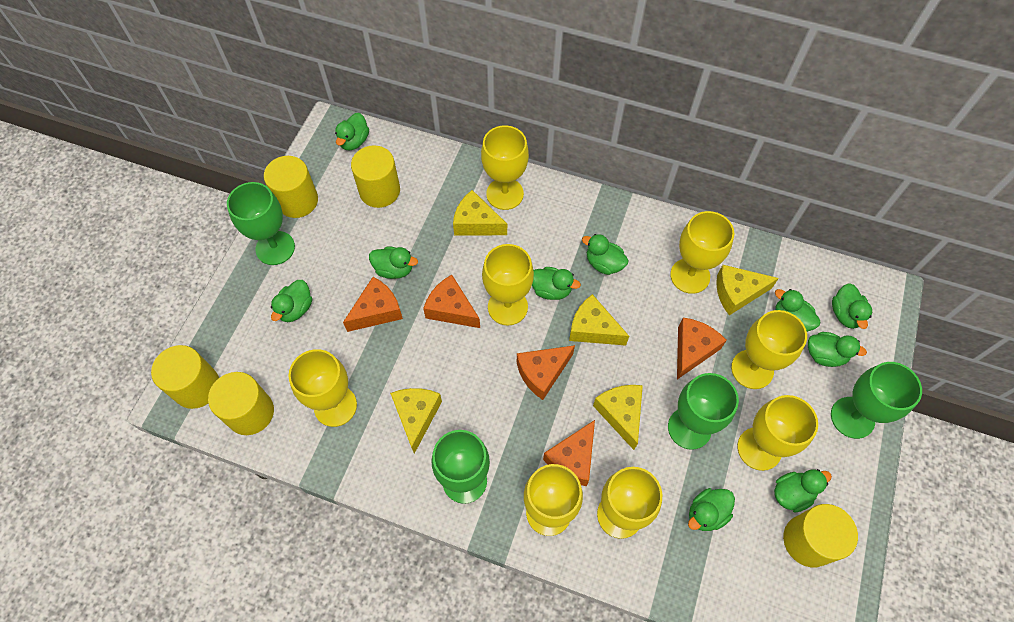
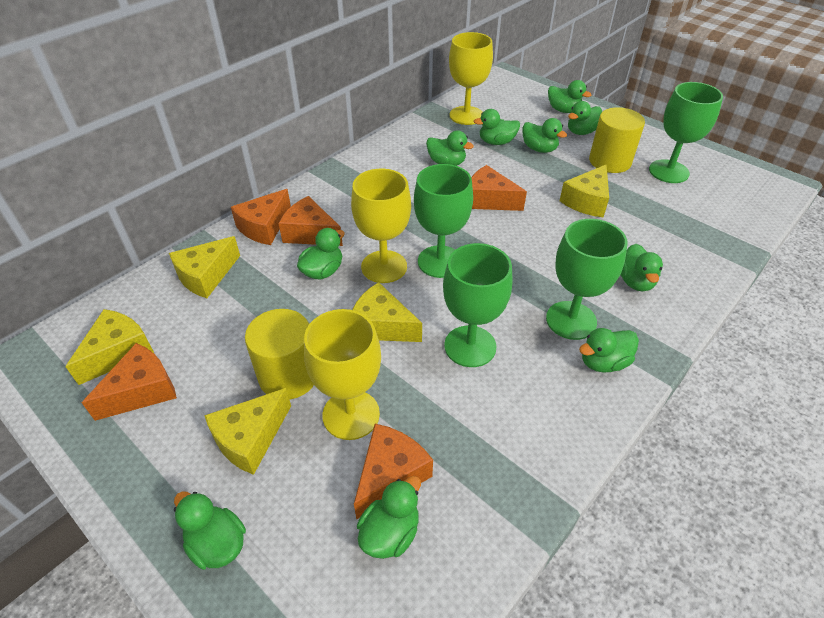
yellow cylinder: 5 -> 2
yellow goblet: 8 -> 3

